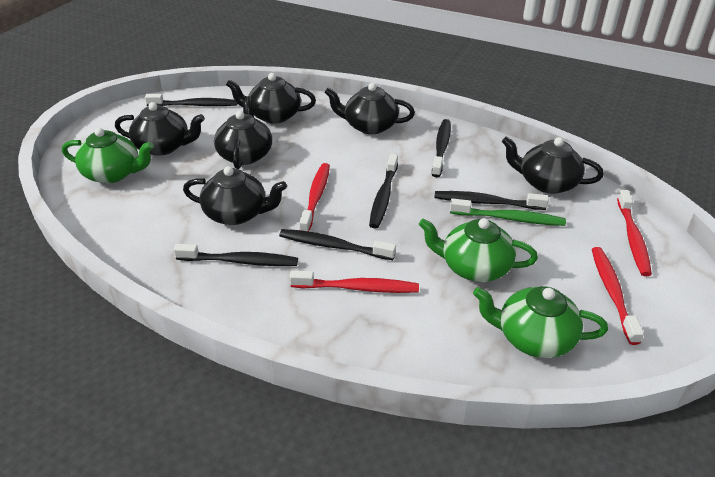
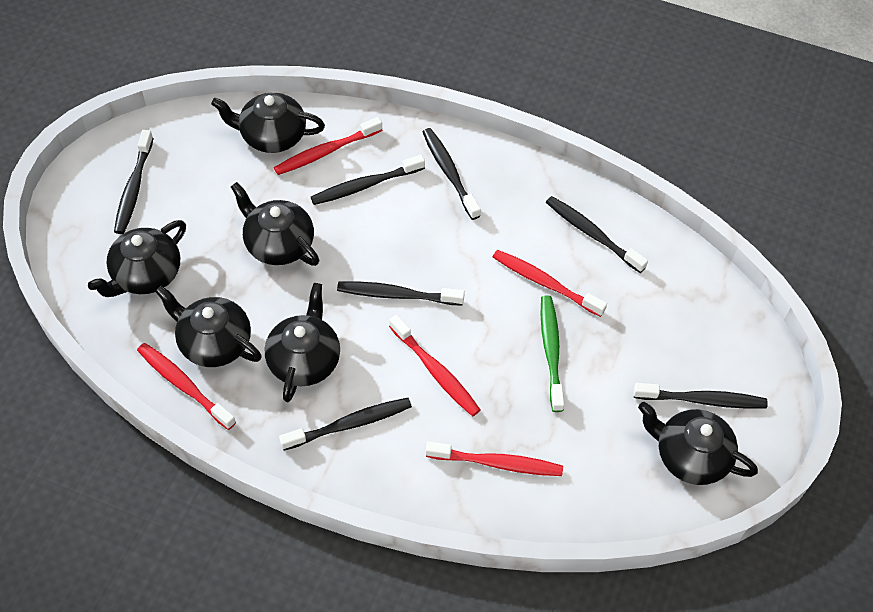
black toothbrush: 6 -> 7
green teapot: 3 -> 0
red toothbrush: 4 -> 5

